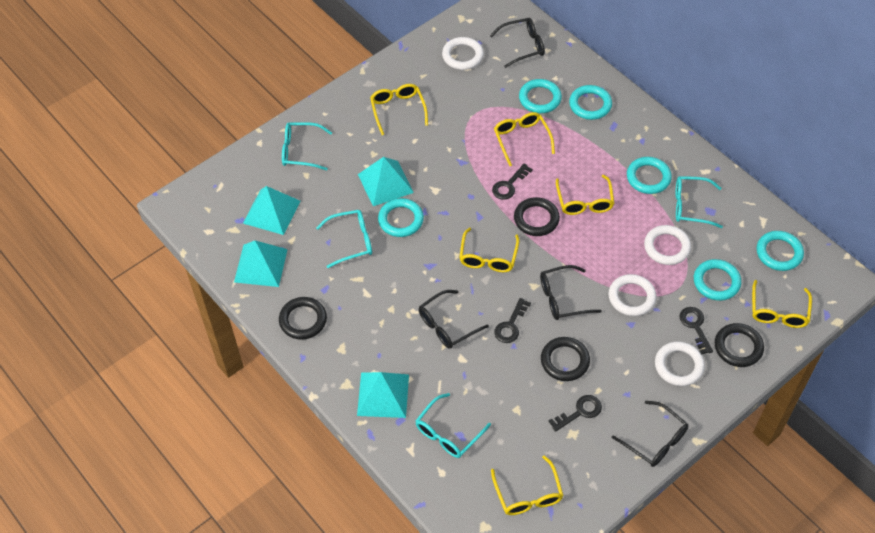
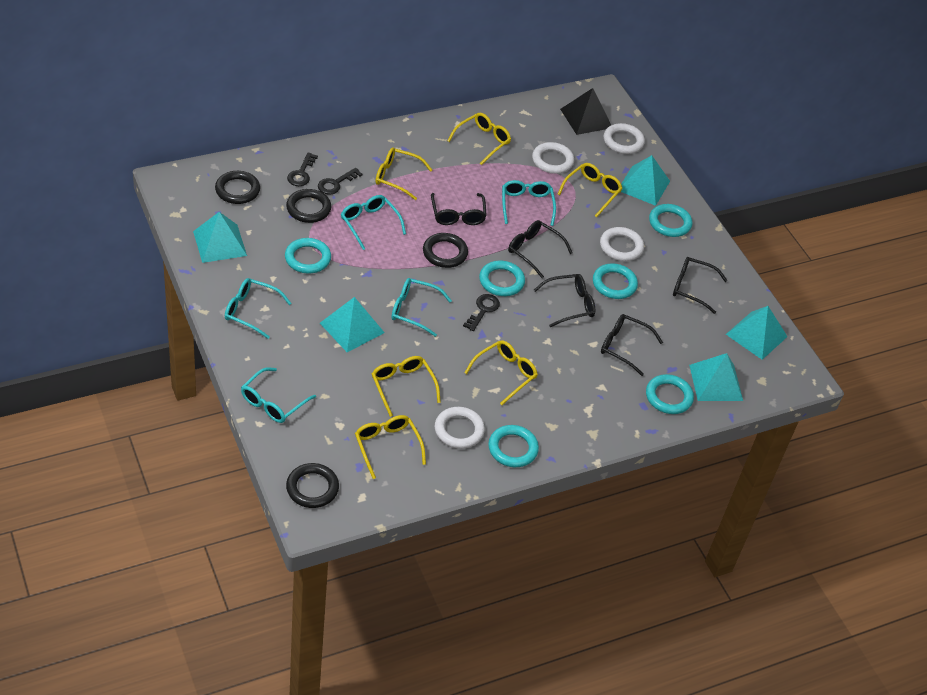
black glasses: 4 -> 5
black key: 4 -> 3
black pyramid: 0 -> 1
turquoise glasses: 4 -> 5
turquoise pyramid: 4 -> 5

